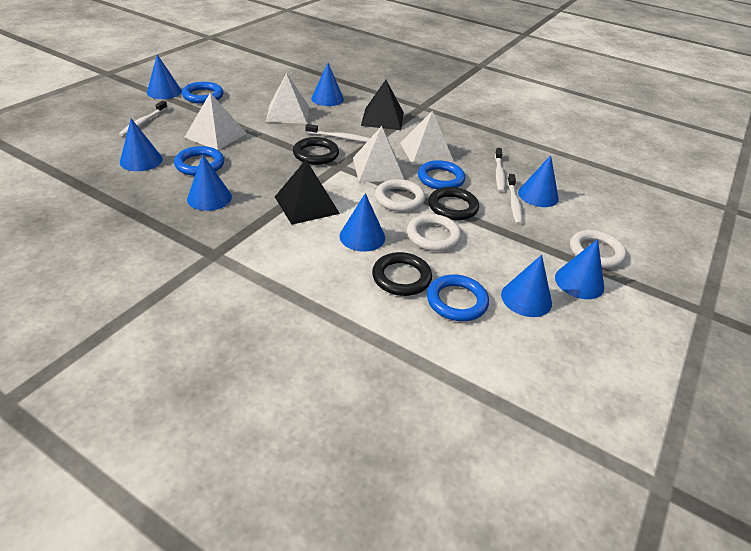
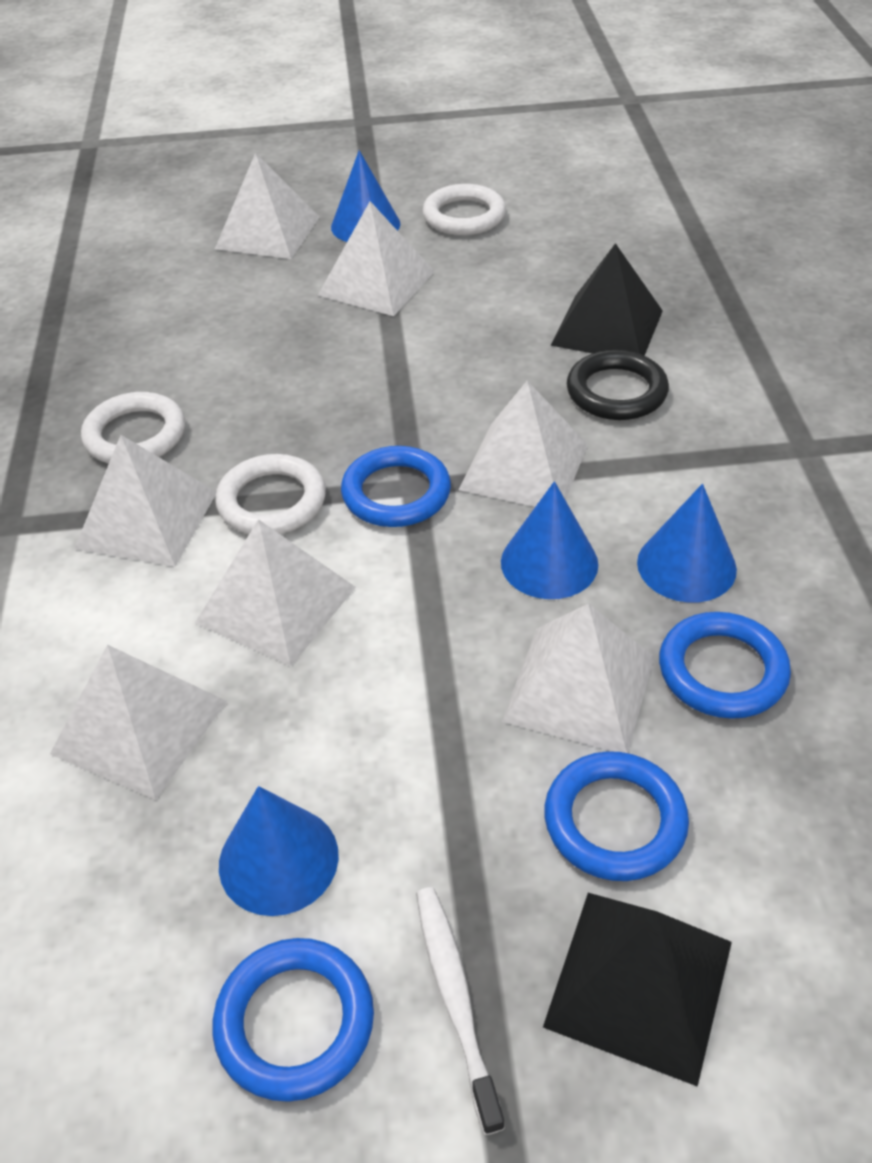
black ring: 3 -> 1
blue cone: 8 -> 4
white pyramid: 4 -> 7
white toothbrush: 4 -> 1

